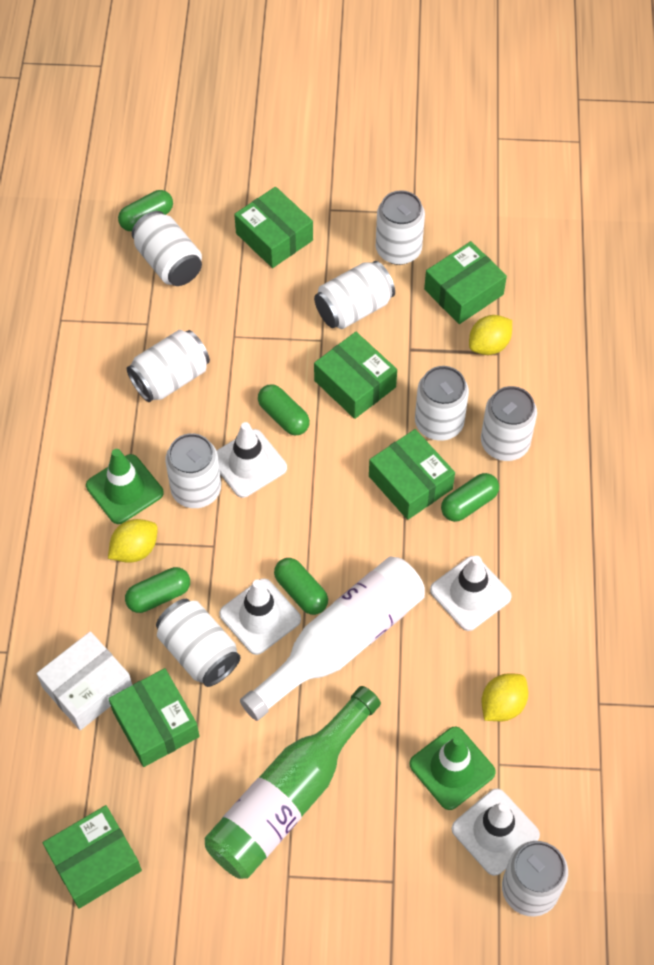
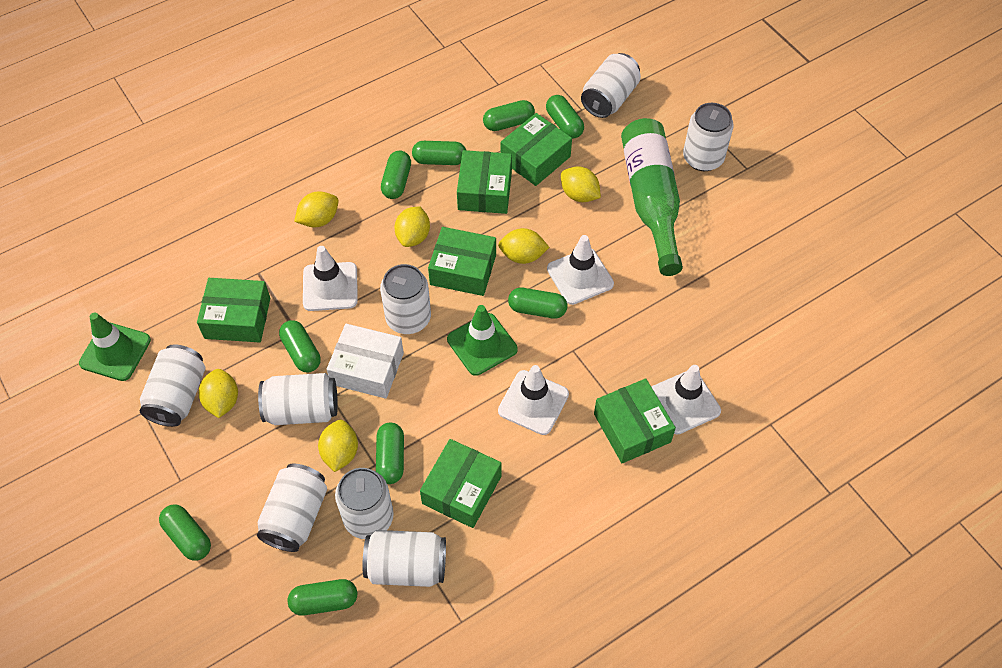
green capsule: 5 -> 9
white bottle: 1 -> 0
white can: 9 -> 8
yellow lemon: 3 -> 6

